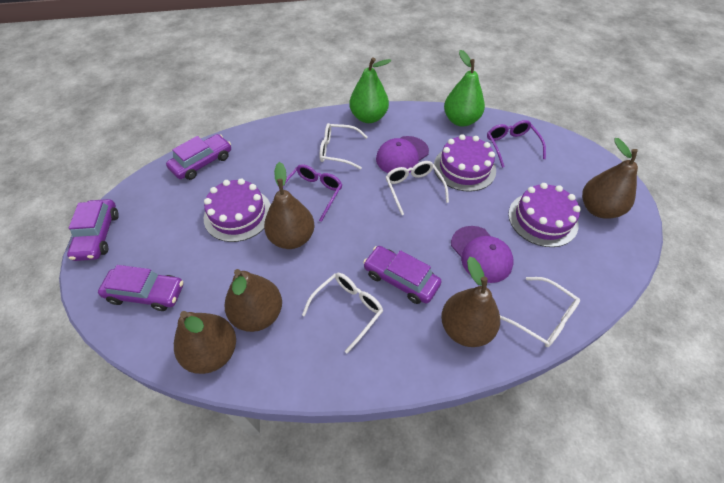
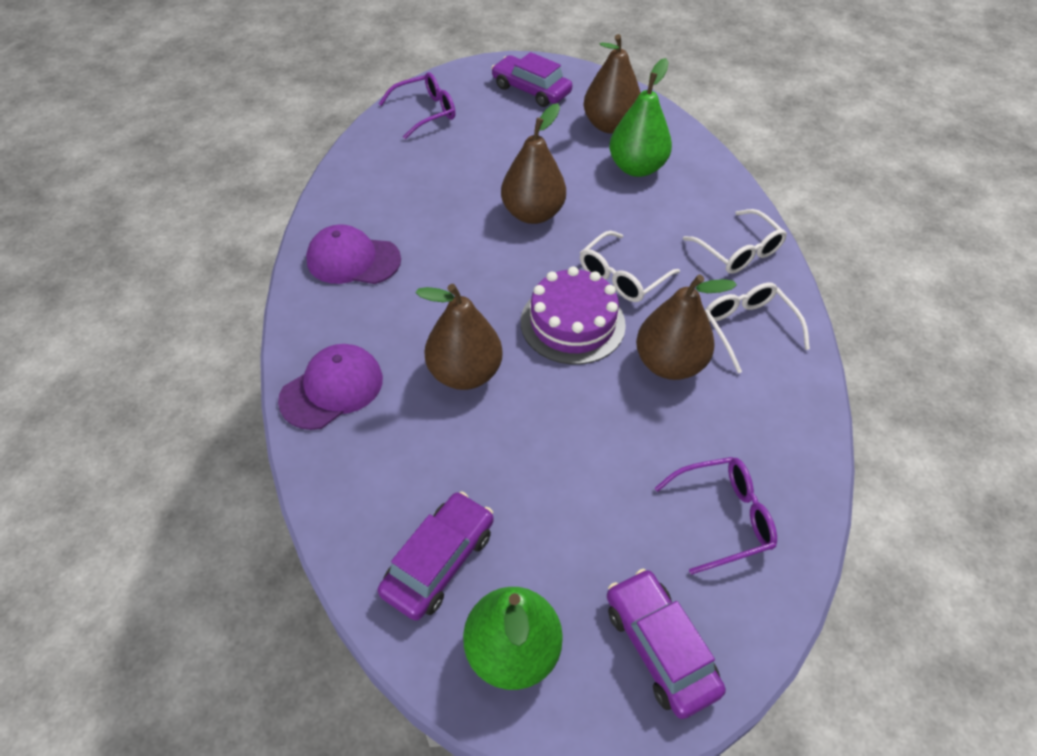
brown pear: 5 -> 4
purple cake: 3 -> 1
purple car: 4 -> 3
white glasses: 4 -> 3

